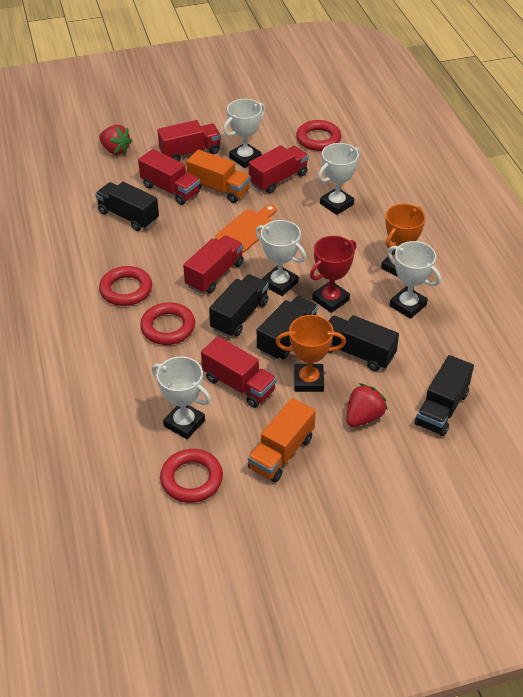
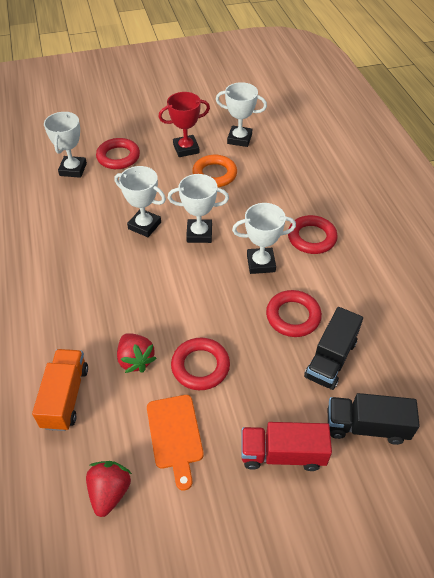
black truck: 5 -> 2
orange ring: 0 -> 1
orange trophy: 2 -> 0
orange truck: 2 -> 1
red truck: 5 -> 1

